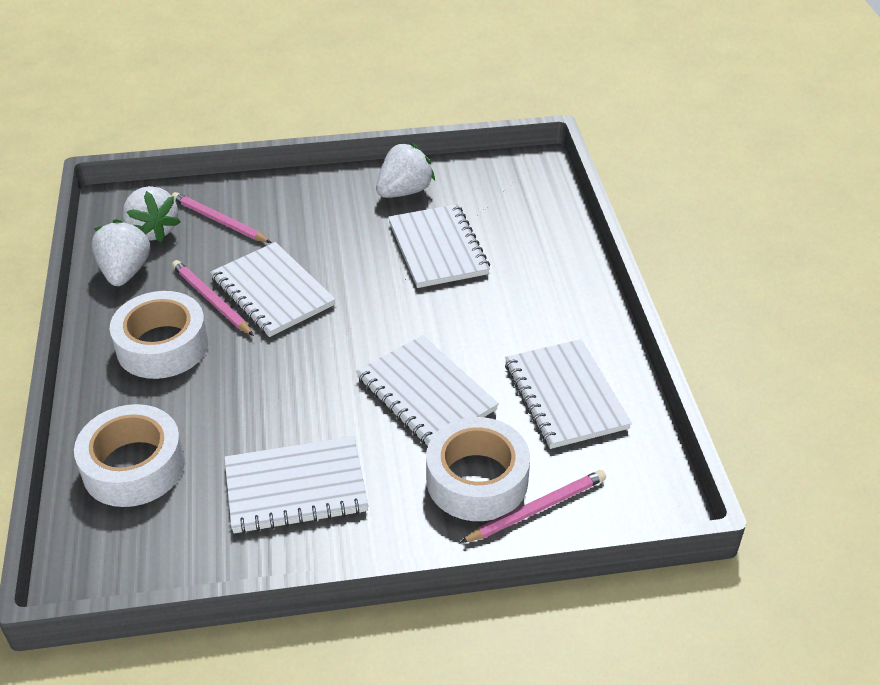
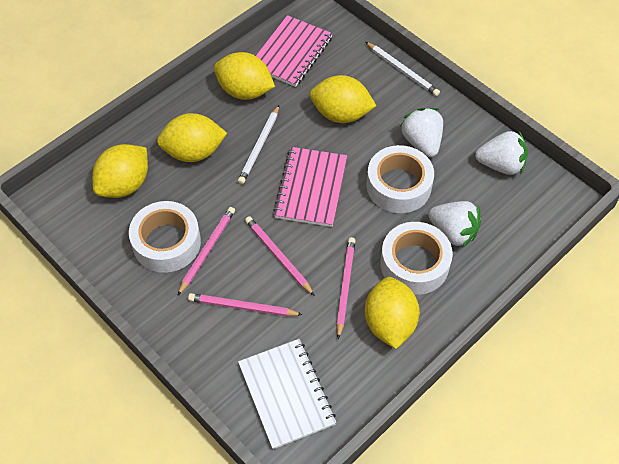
pink notebook: 0 -> 2
pink pencil: 3 -> 4
white notebook: 5 -> 1
white pencil: 0 -> 2
yellow lemon: 0 -> 5

